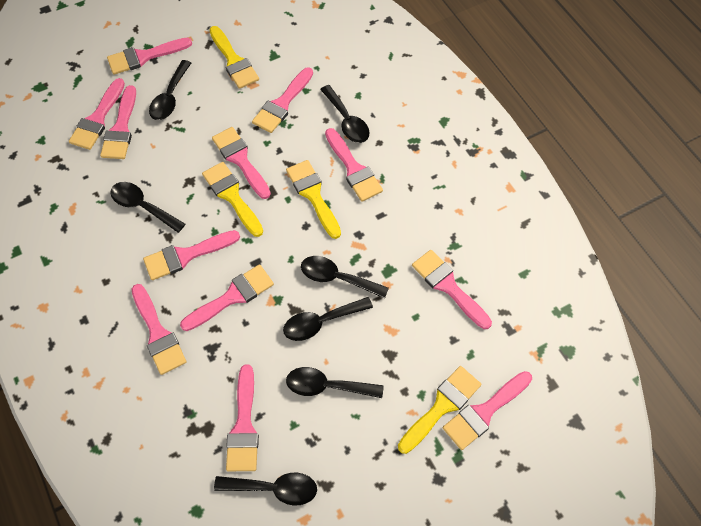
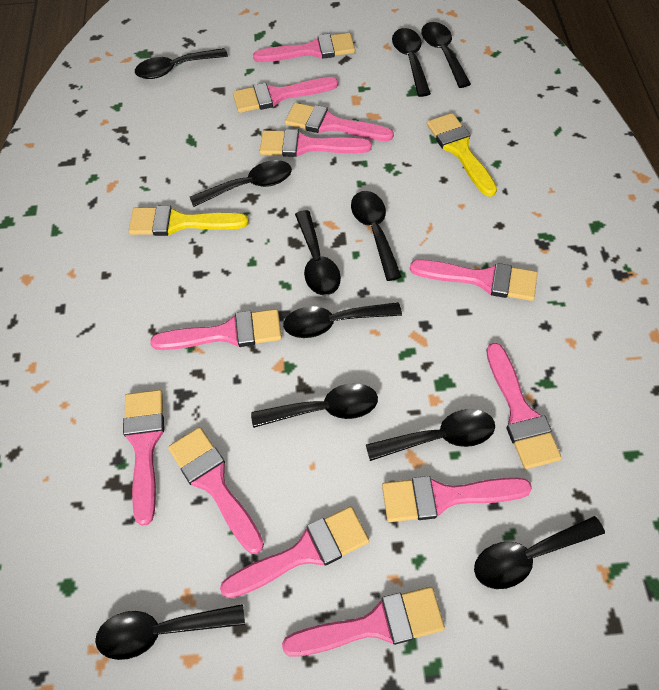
black spoon: 7 -> 11
yellow brush: 4 -> 2

